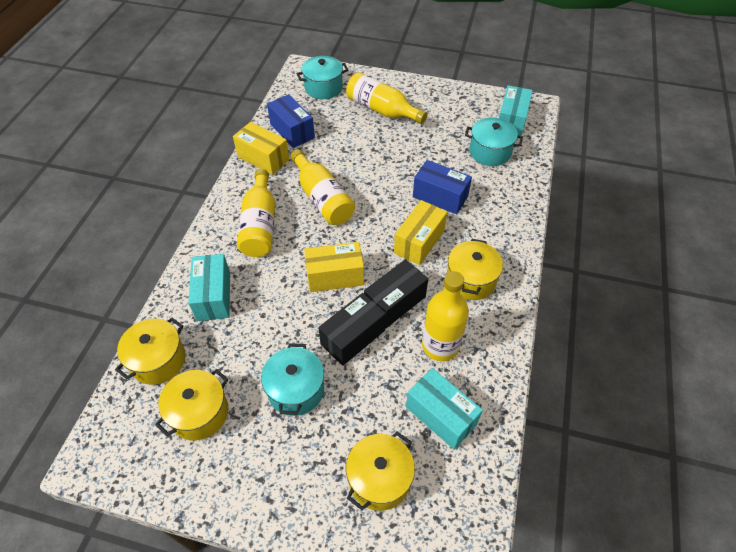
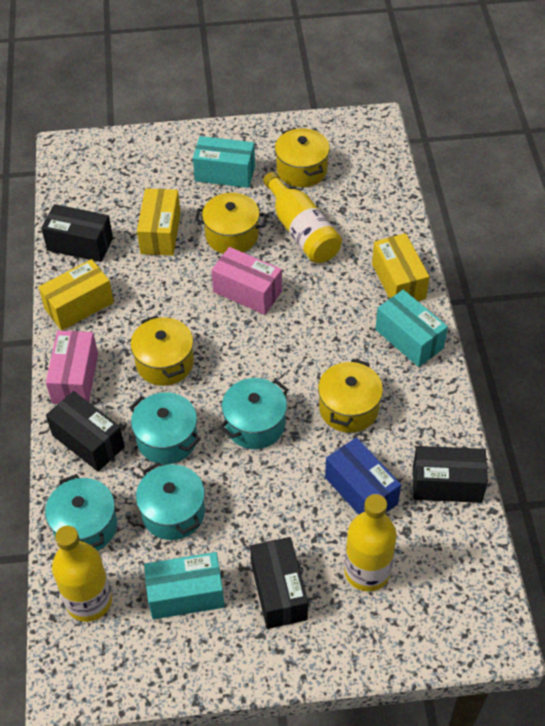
black box: 2 -> 4
blue box: 2 -> 1
pink box: 0 -> 2
turquoise pot: 3 -> 4
yellow bottle: 4 -> 3

